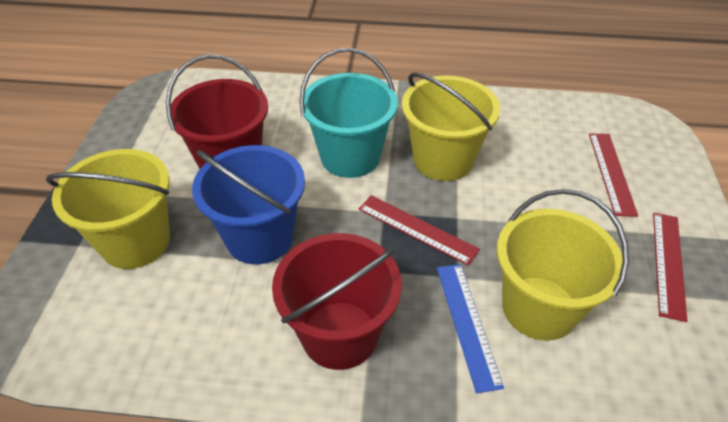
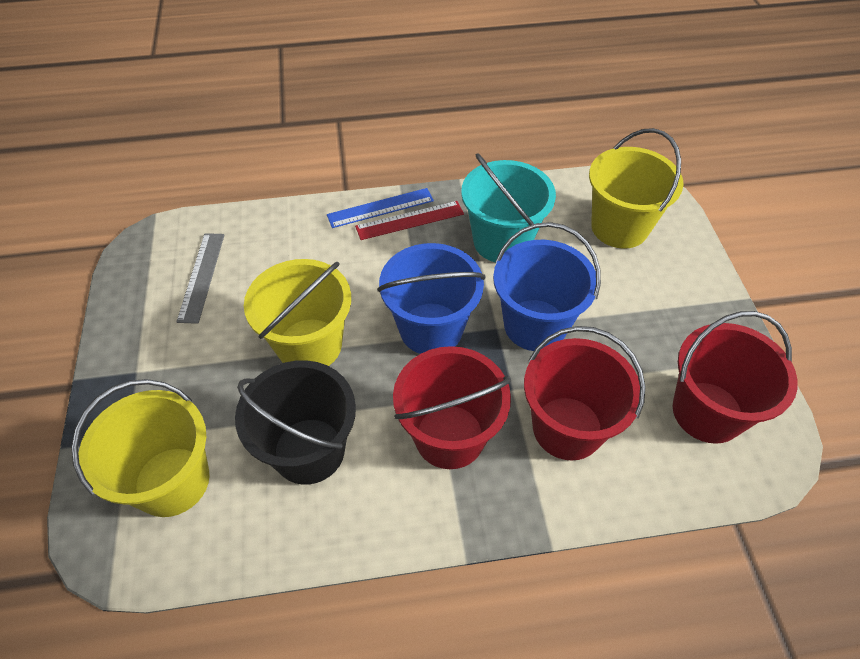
black bucket: 0 -> 1
blue bucket: 1 -> 2
grey ruler: 0 -> 1
red bucket: 2 -> 3
red ruler: 3 -> 1

